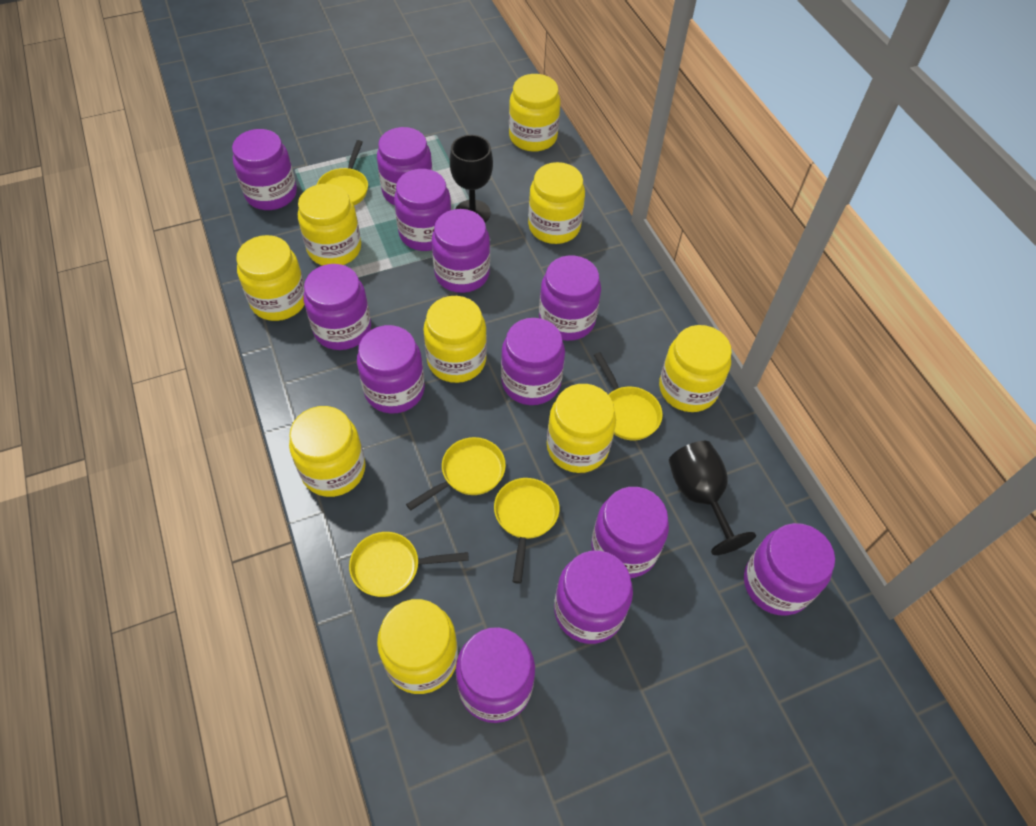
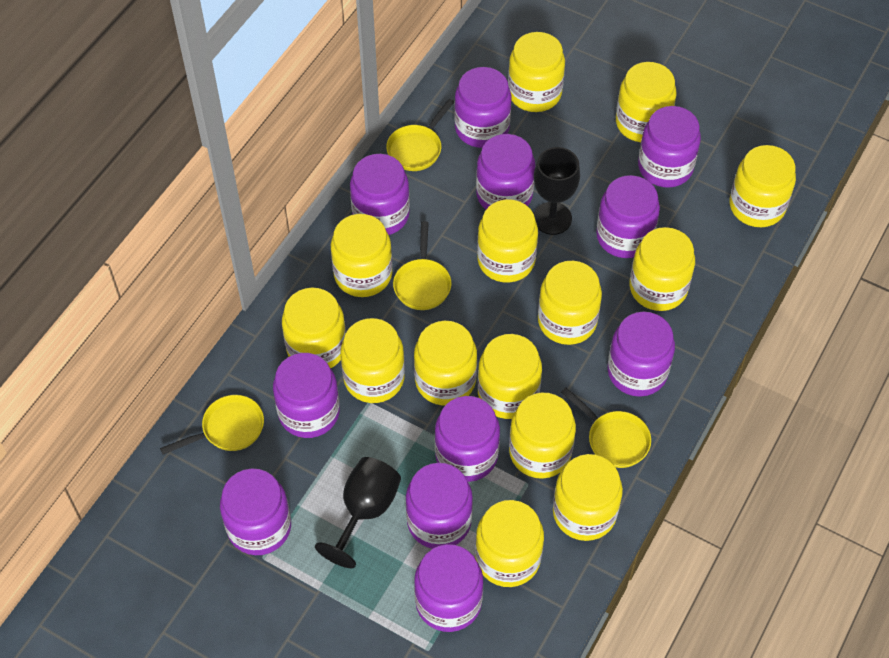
purple jar: 12 -> 11
yellow jar: 9 -> 14
yellow pan: 5 -> 4

